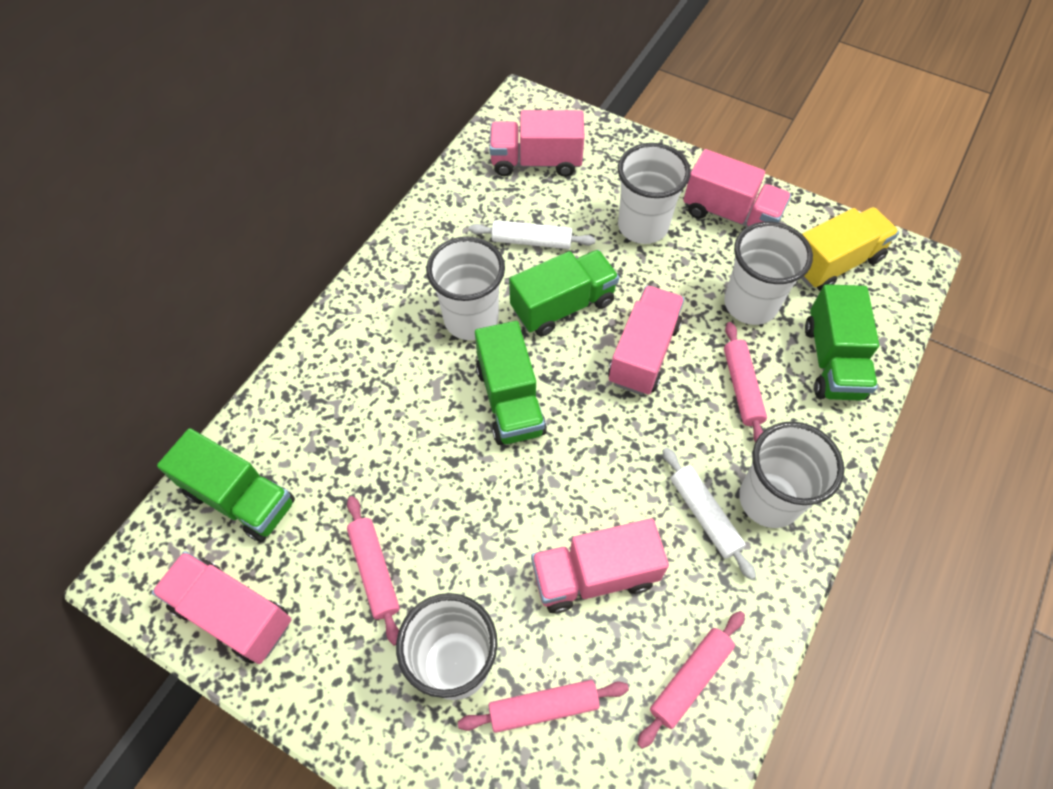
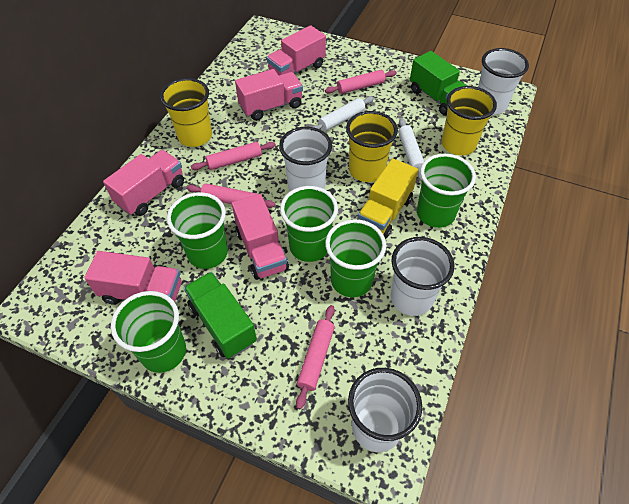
green cup: 0 -> 5
green truck: 4 -> 2
white cup: 5 -> 4
yellow cup: 0 -> 3

